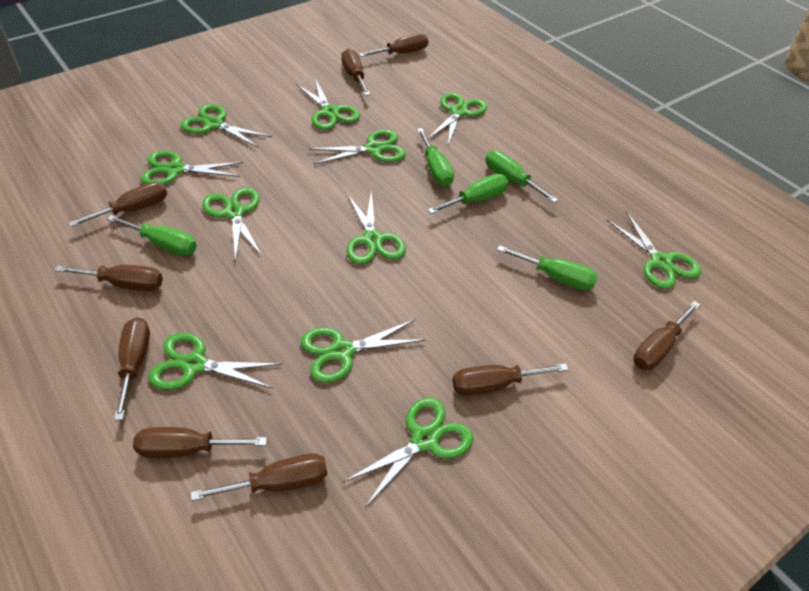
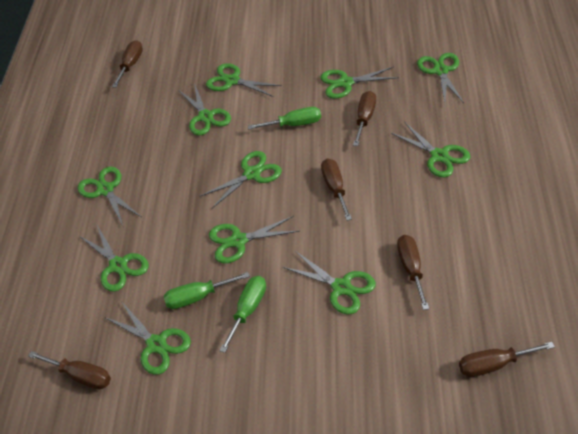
brown screwdriver: 9 -> 6
green screwdriver: 5 -> 3

